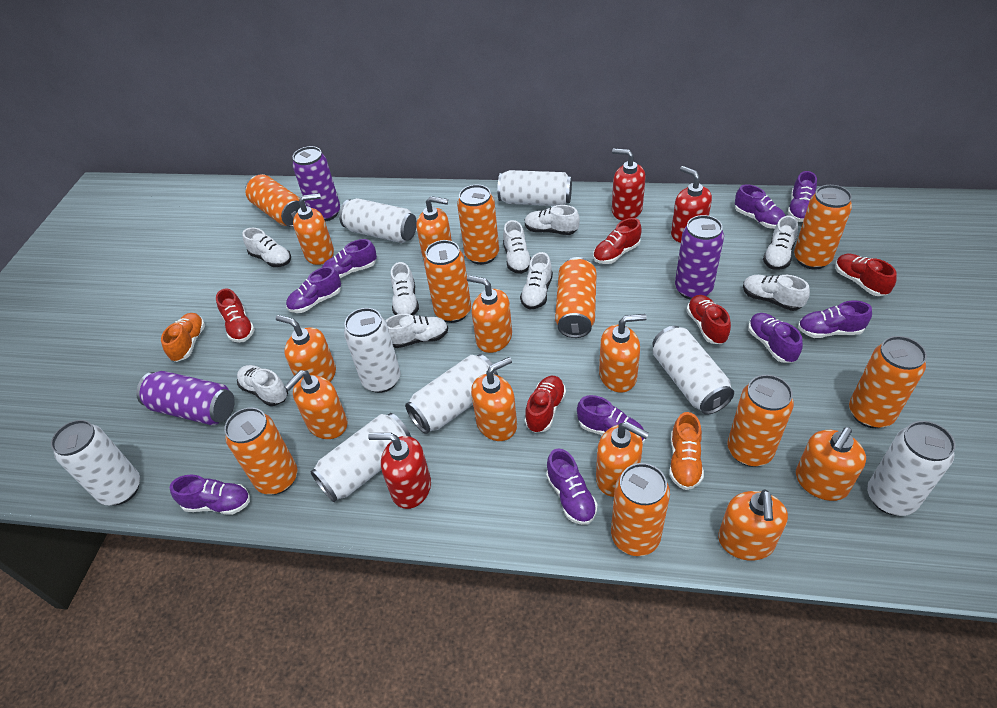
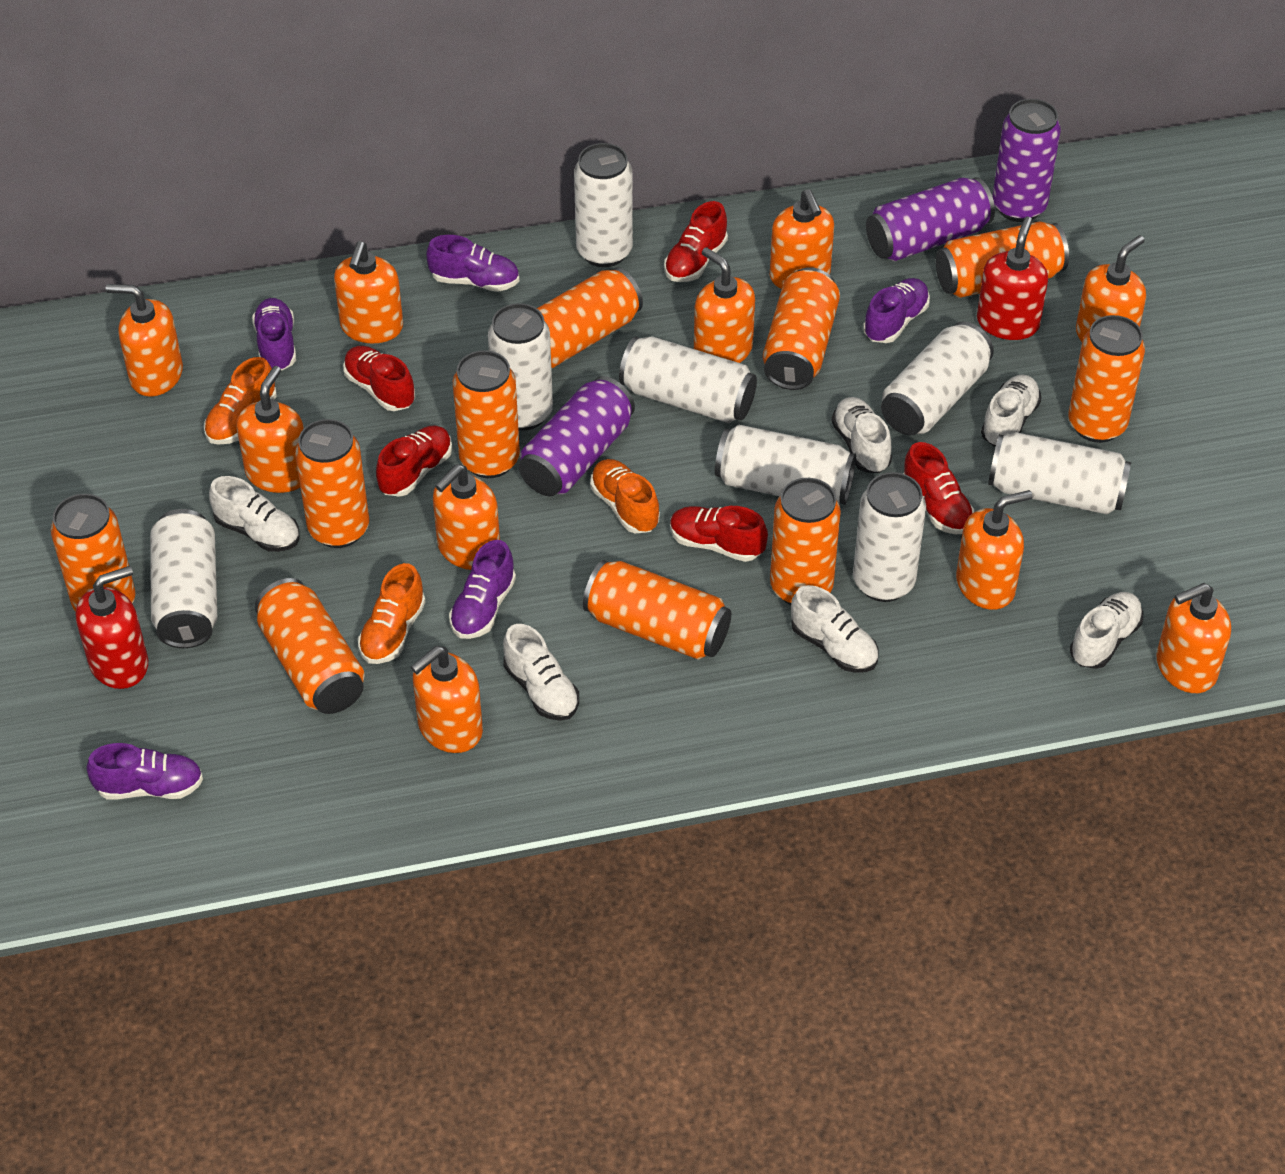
orange can: 9 -> 10
orange shoe: 2 -> 3
purple shoe: 9 -> 5
red soap dispenser: 3 -> 2
white shoe: 9 -> 6

